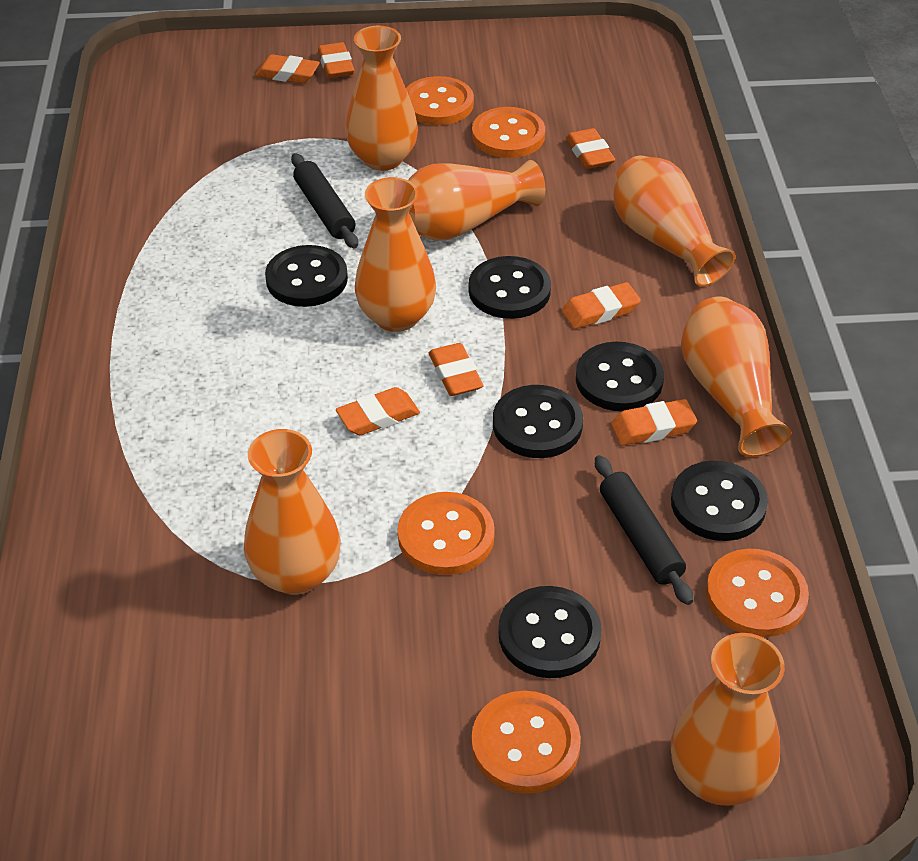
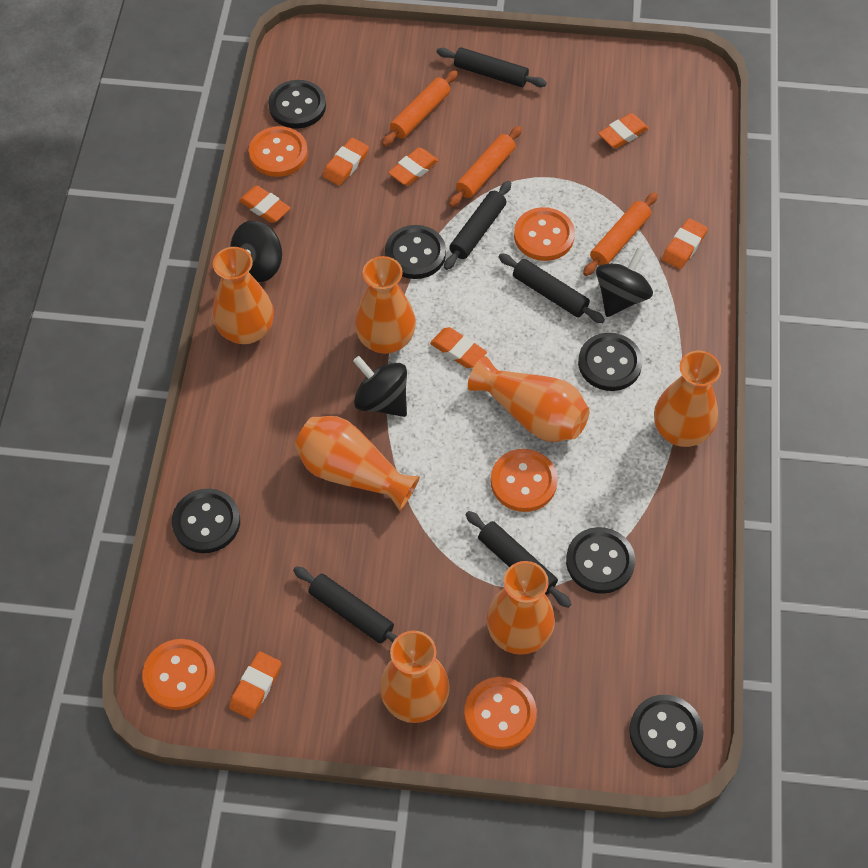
black rolling pin: 2 -> 5
black spinning top: 0 -> 3
orange rolling pin: 0 -> 3

